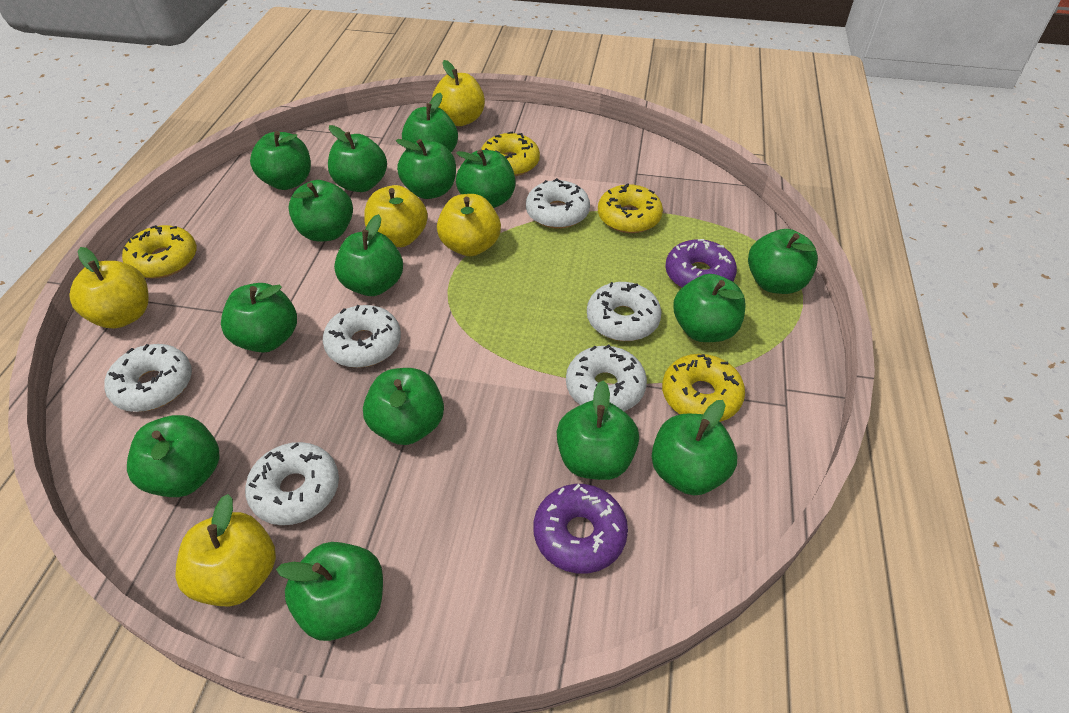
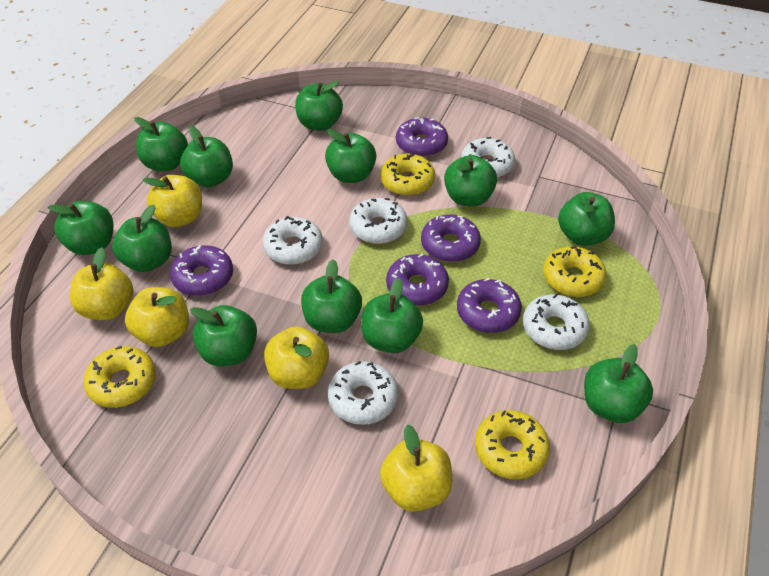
green apple: 15 -> 12
purple donut: 2 -> 5
white donut: 6 -> 5

